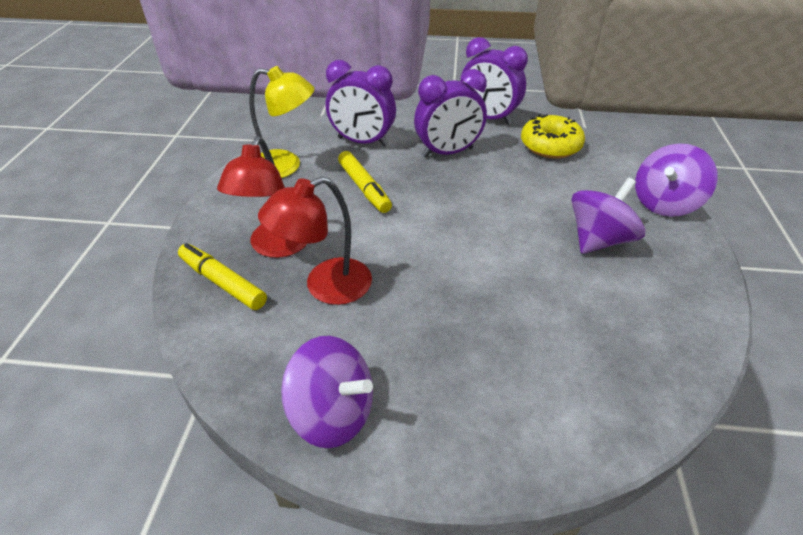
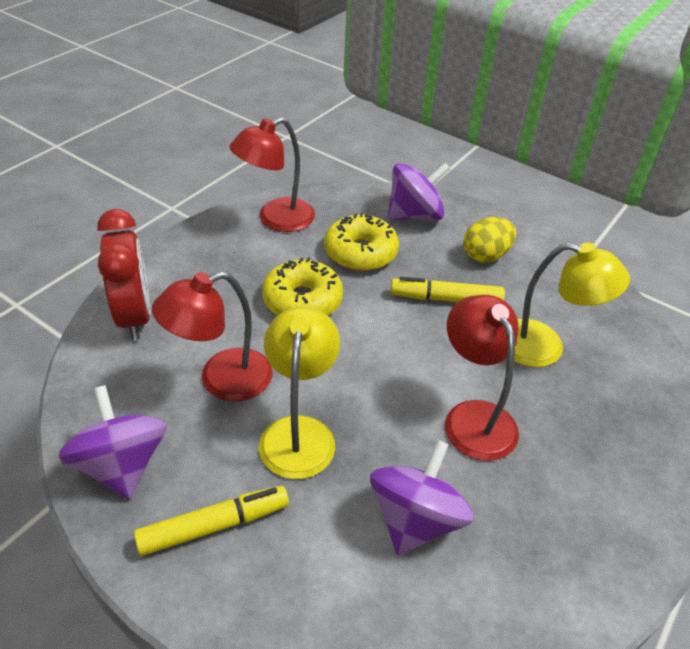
purple clock: 3 -> 0
red clock: 0 -> 1
red lamp: 2 -> 3
yellow donut: 1 -> 2
yellow egg: 0 -> 1
yellow lamp: 1 -> 2

